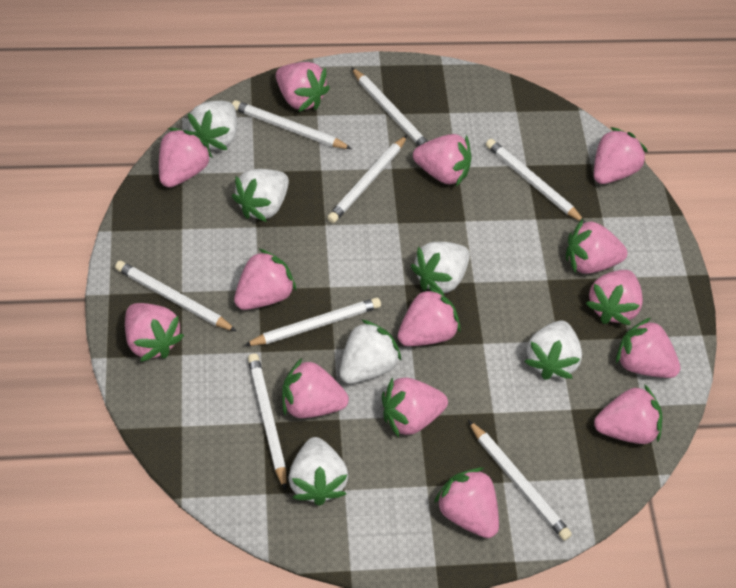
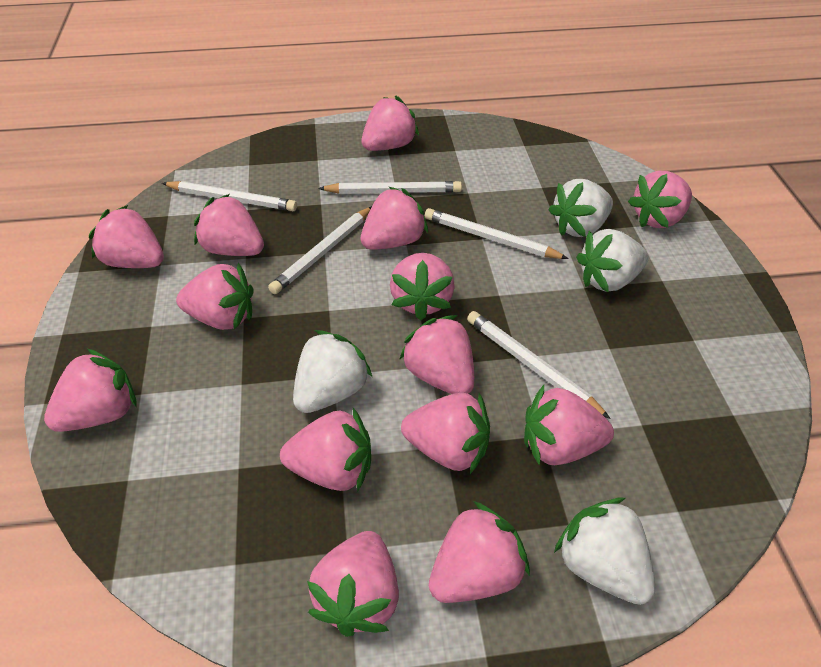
white pencil: 8 -> 5
white strawberry: 6 -> 4

